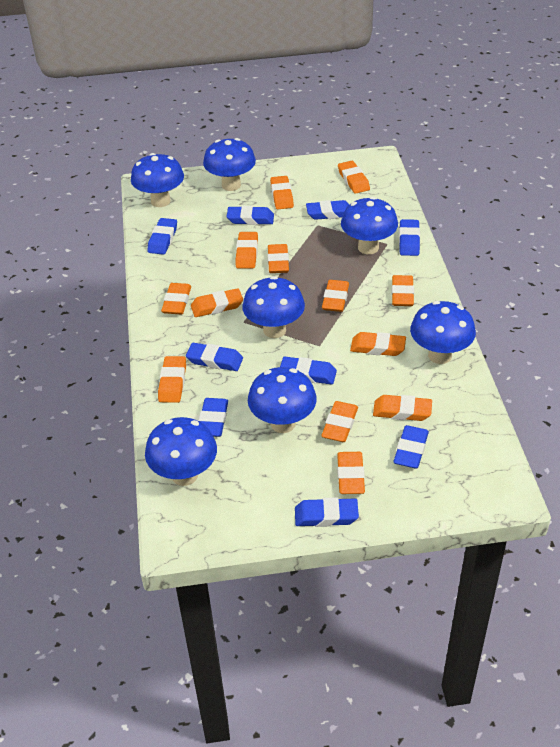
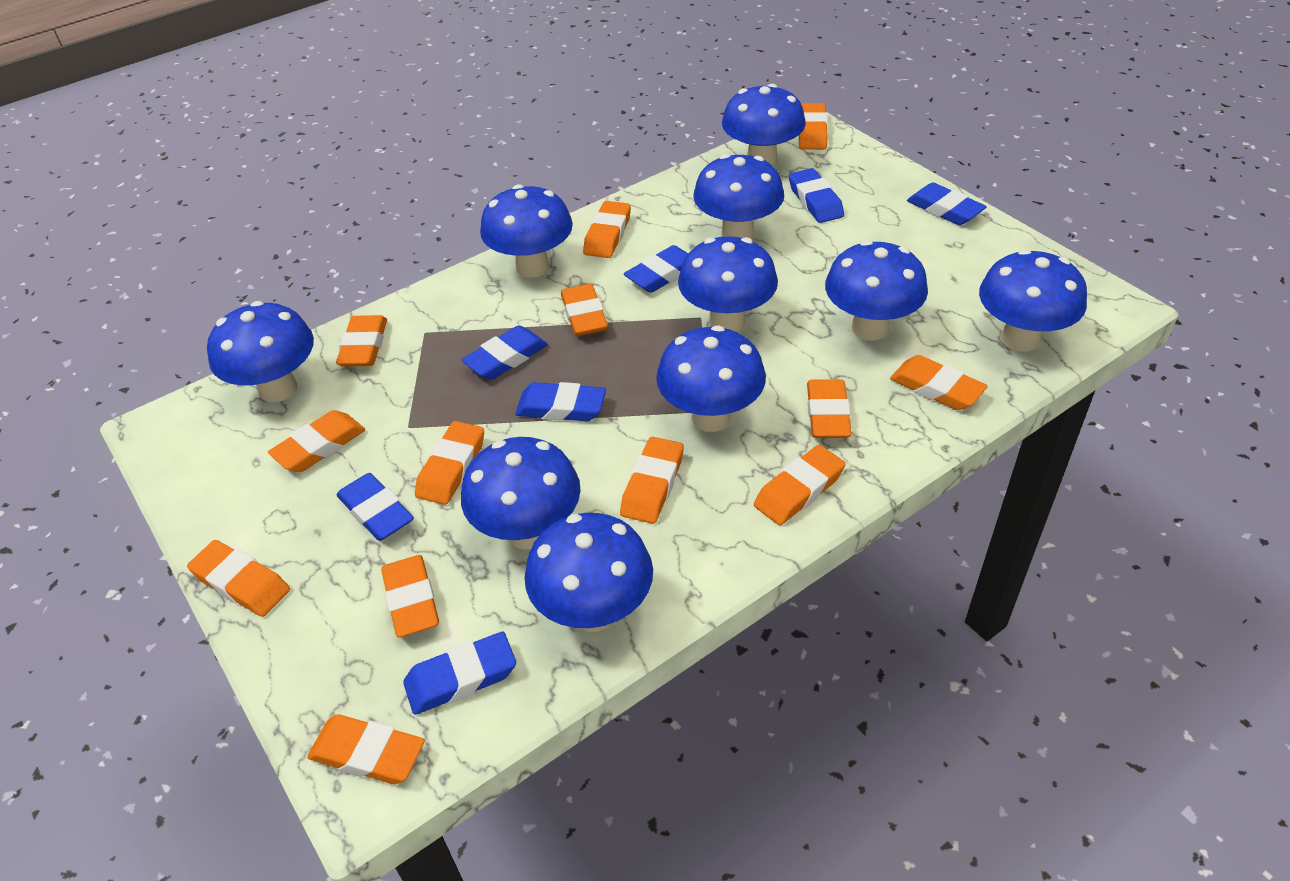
blue eraser: 9 -> 7
blue mushroom: 7 -> 10

